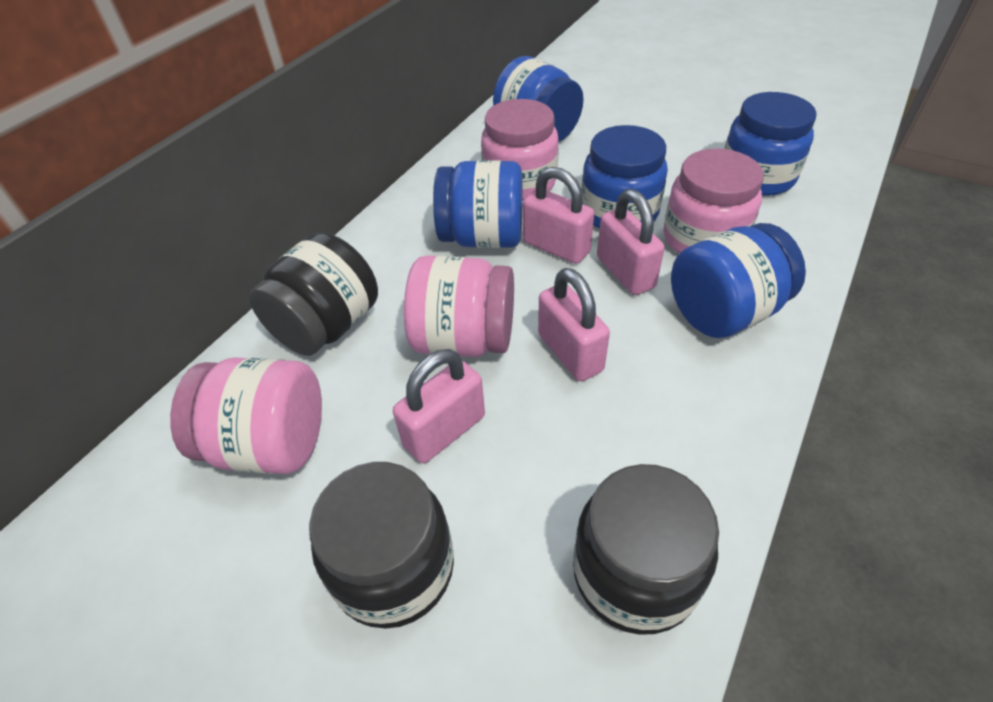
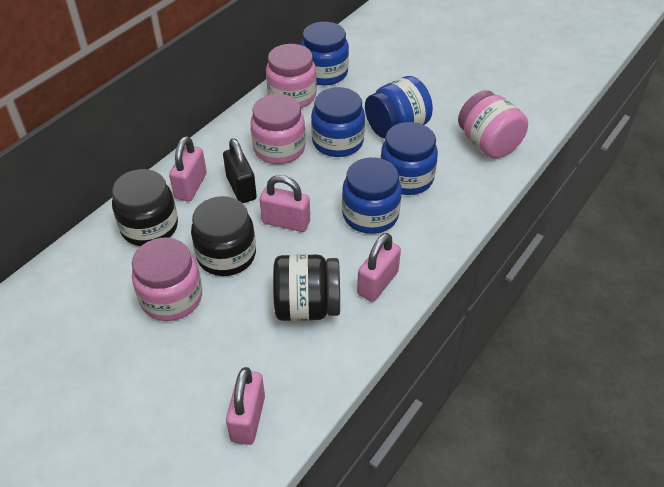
black padlock: 0 -> 1

